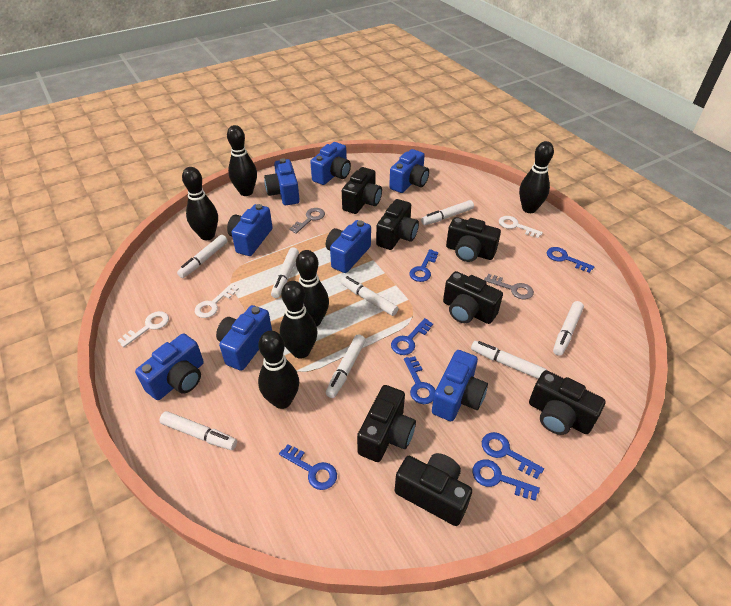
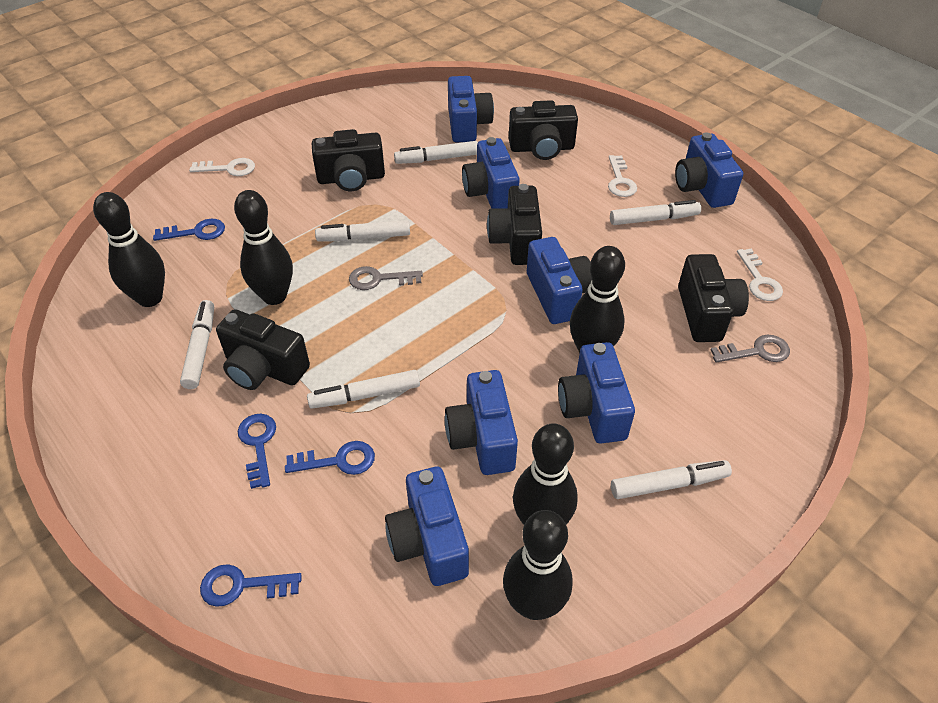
black bowling pin: 6 -> 5
black camera: 7 -> 5
blue camera: 8 -> 7
blue key: 7 -> 4
white marker: 8 -> 6

